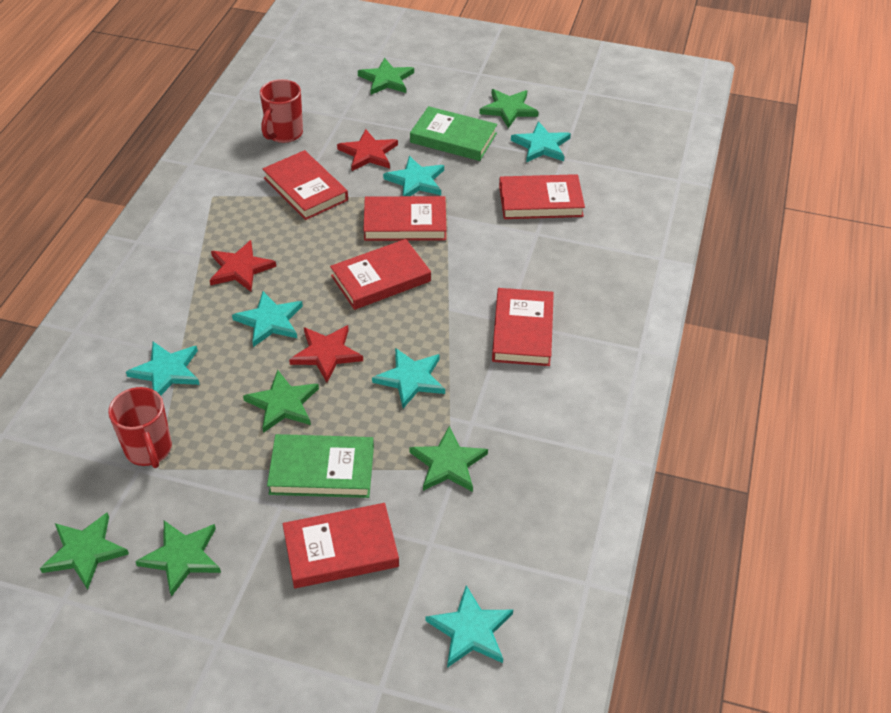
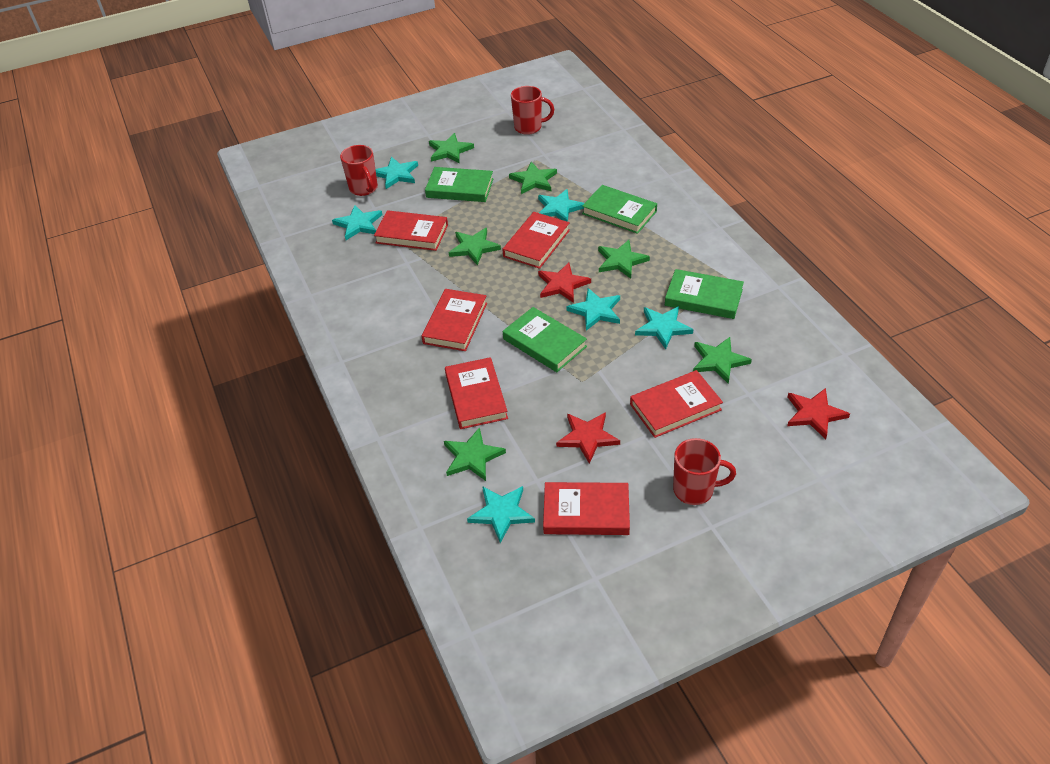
green book: 2 -> 4
red mug: 2 -> 3

